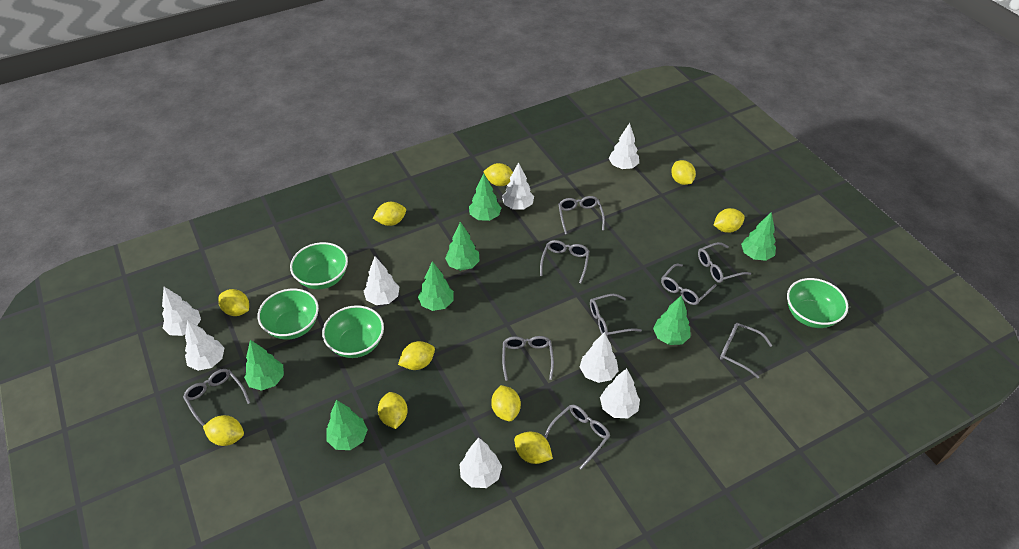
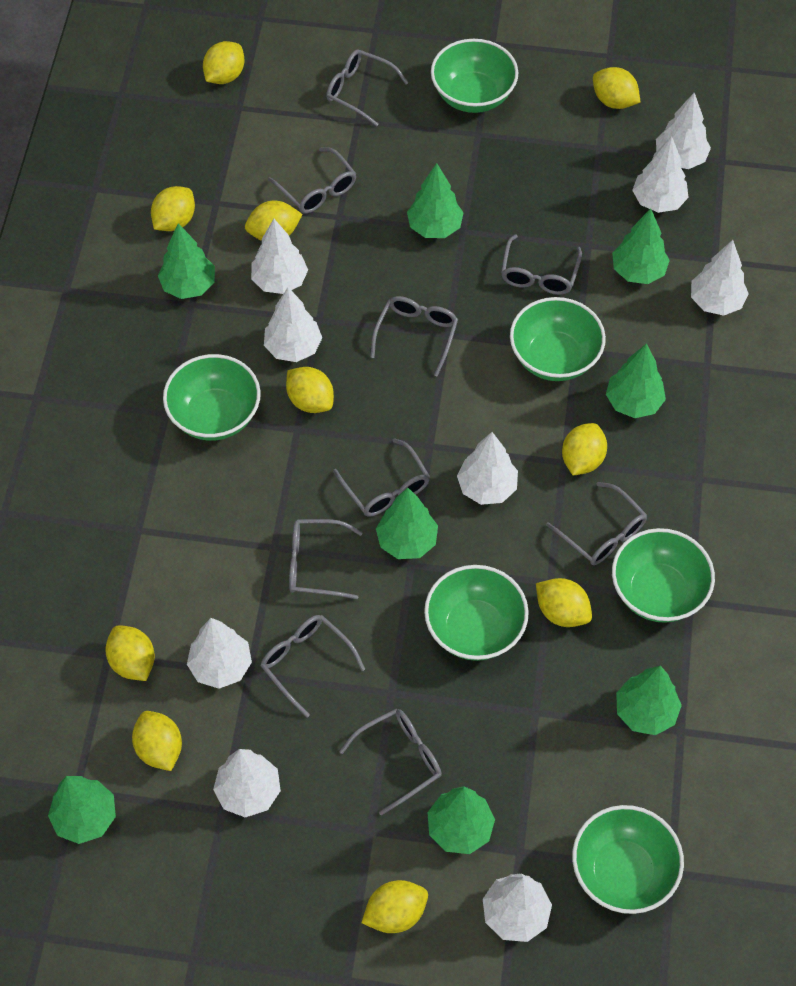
green bowl: 4 -> 6
green tree: 7 -> 8
white tree: 8 -> 9

